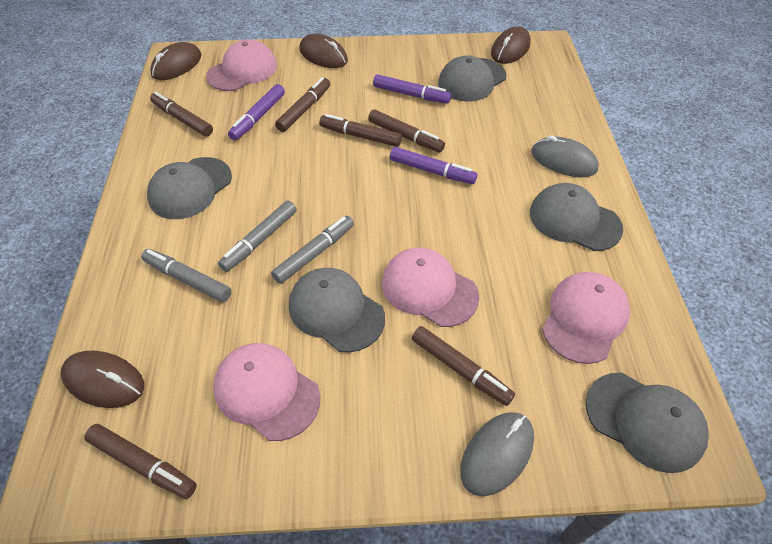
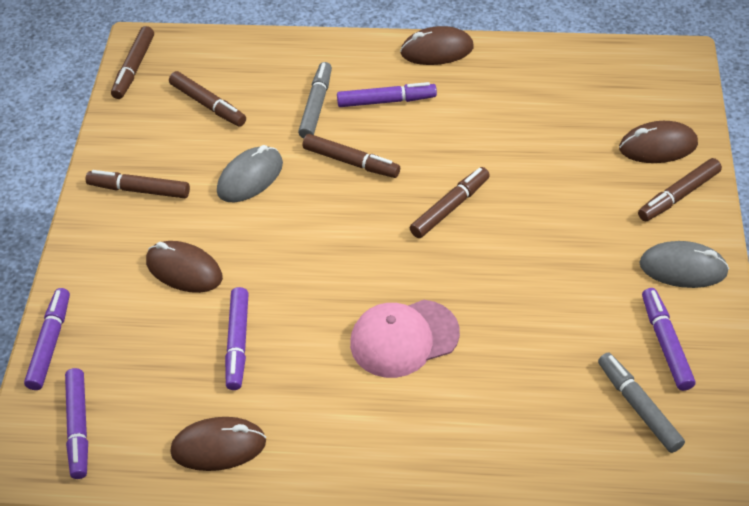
grey cap: 5 -> 0
grey marker: 3 -> 2
pink cap: 4 -> 1
purple marker: 3 -> 5

